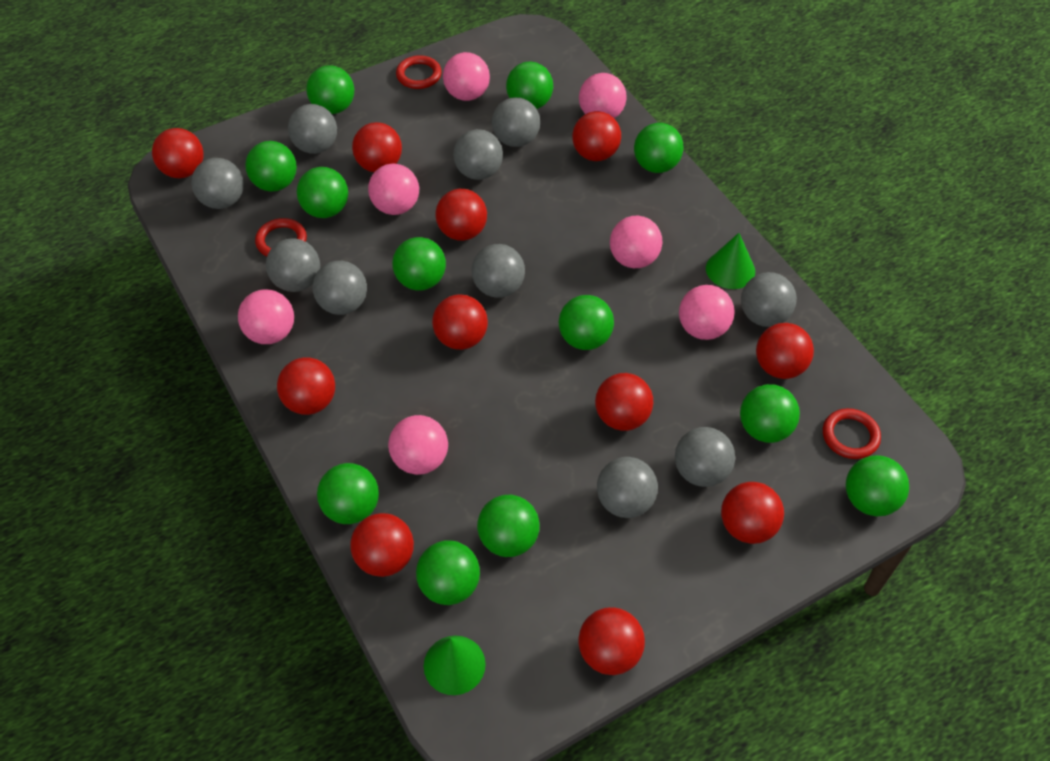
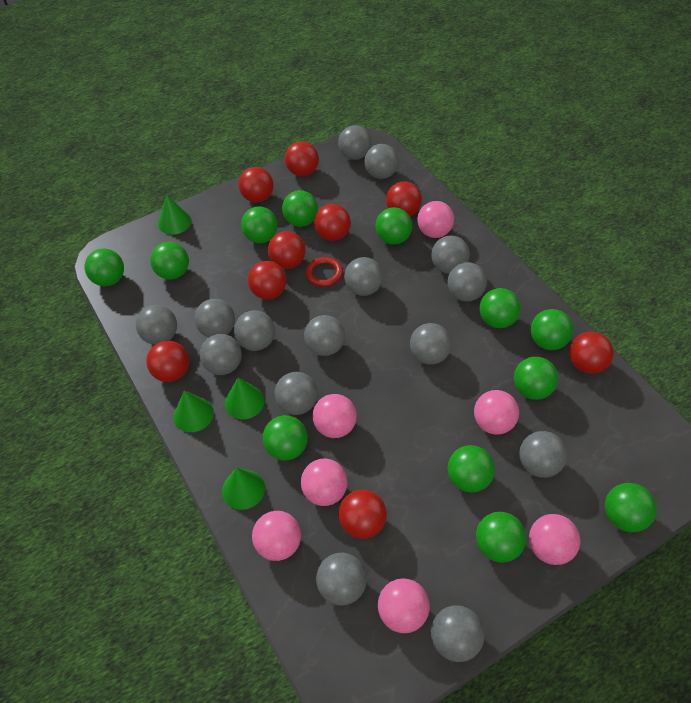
green cone: 2 -> 4
grey ball: 10 -> 15
red ball: 11 -> 9
red ring: 3 -> 1

